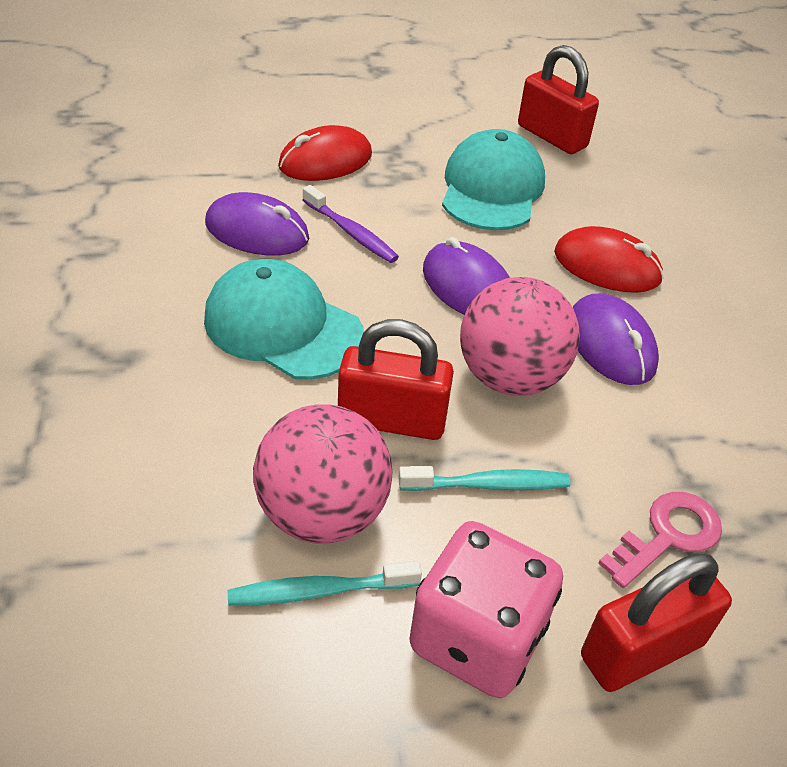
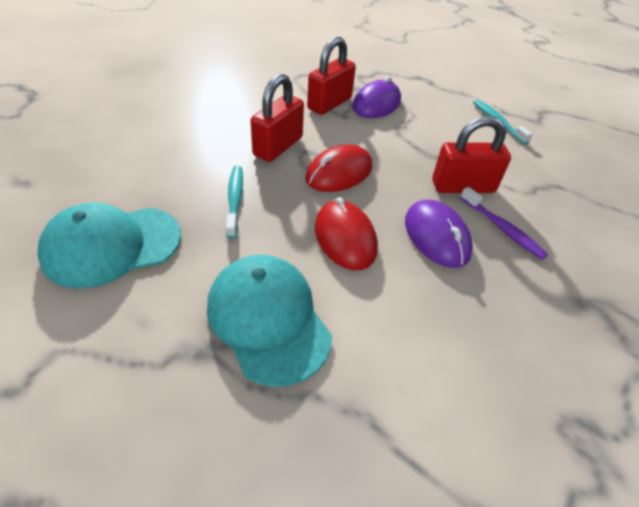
pink ball: 2 -> 0
pink dice: 1 -> 0
pink key: 1 -> 0
purple mouse: 3 -> 2

